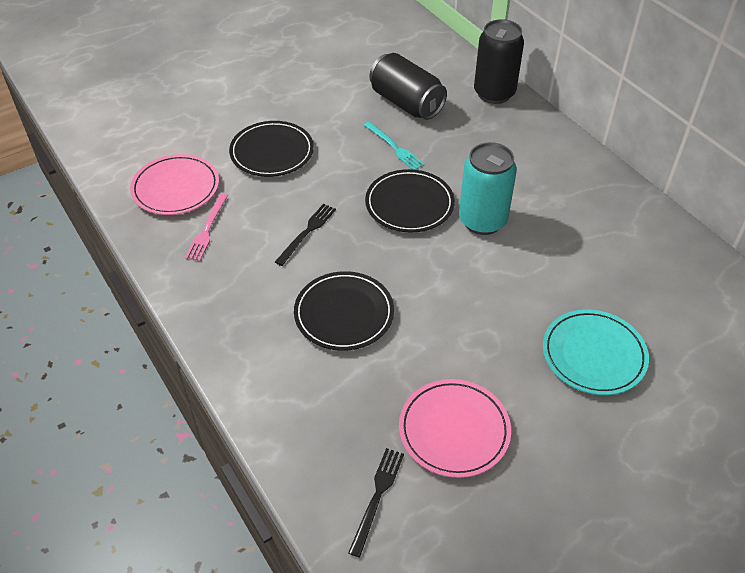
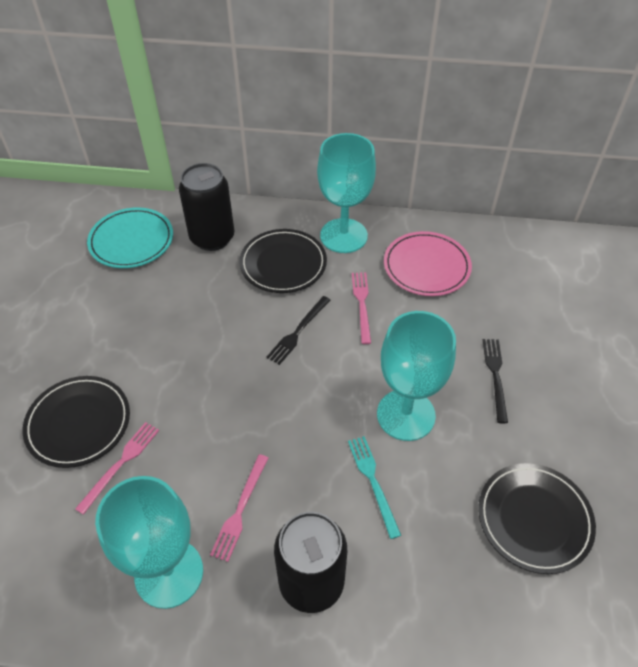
pink fork: 1 -> 3
pink plate: 2 -> 1
turquoise can: 1 -> 0
turquoise goblet: 0 -> 3

